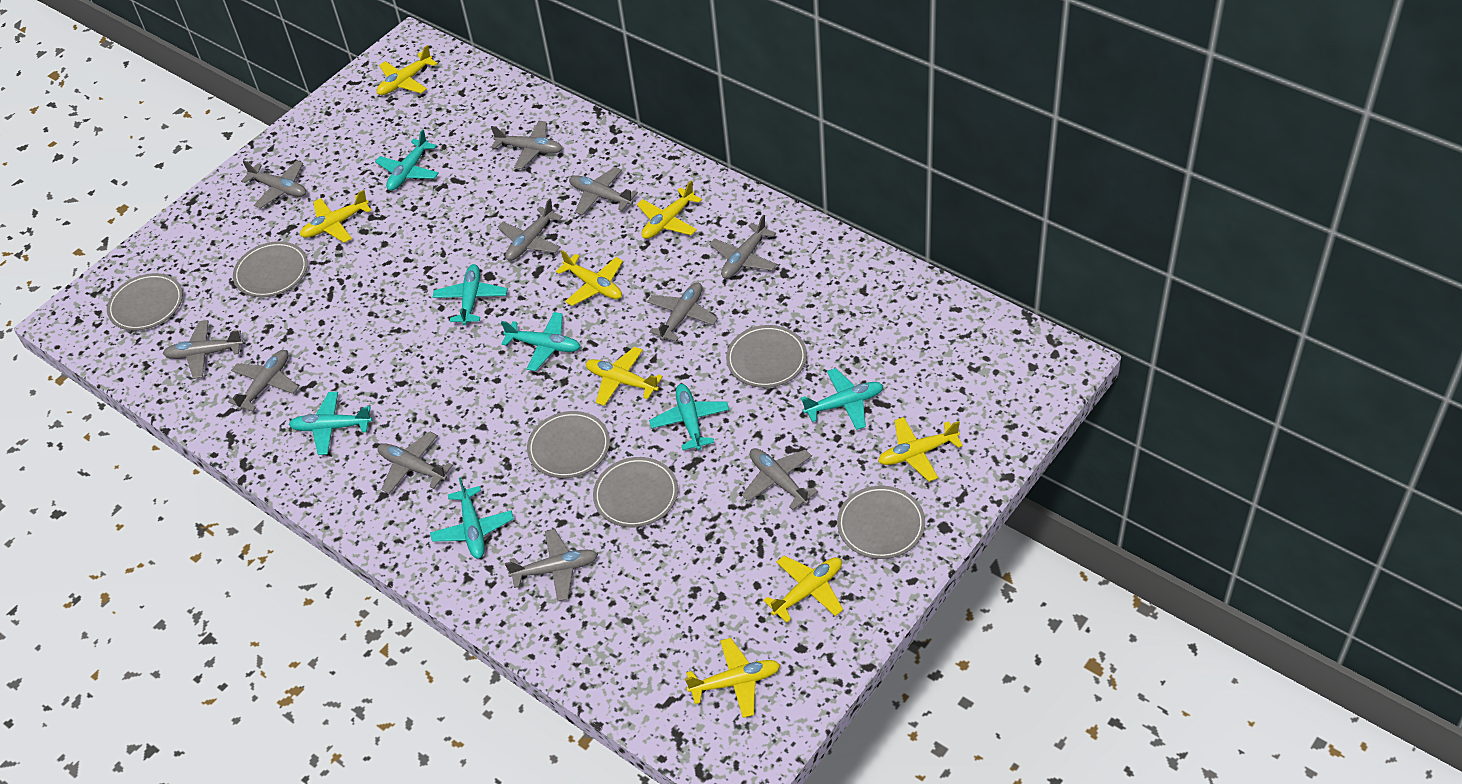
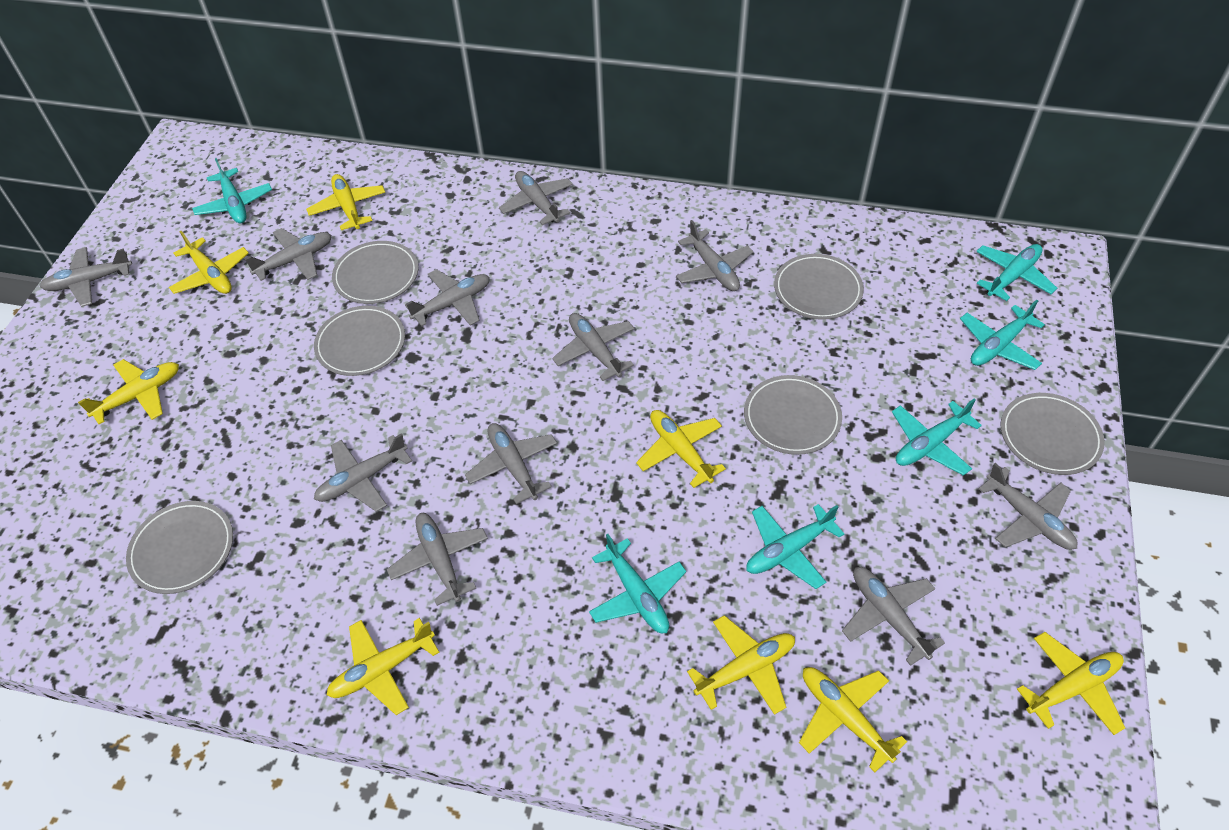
turquoise plane: 7 -> 6

